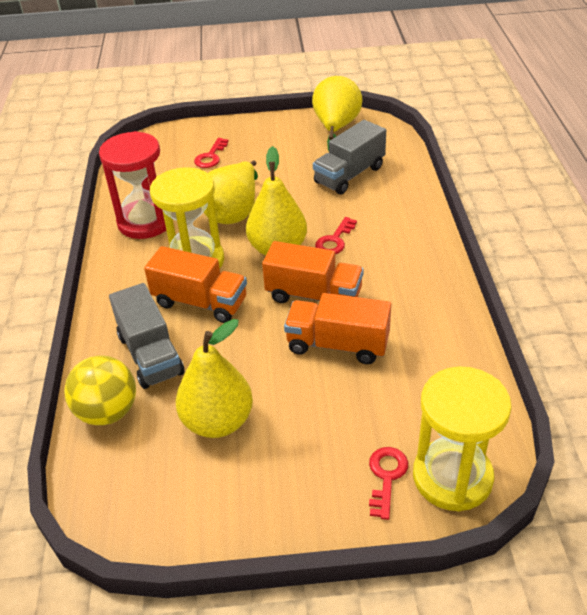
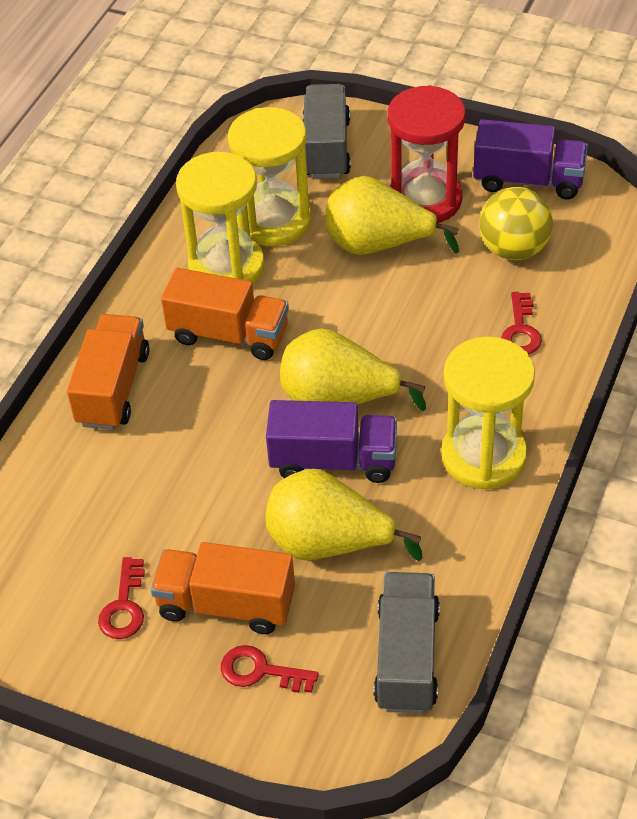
purple truck: 0 -> 2
yellow hourglass: 2 -> 3
yellow pear: 4 -> 3

